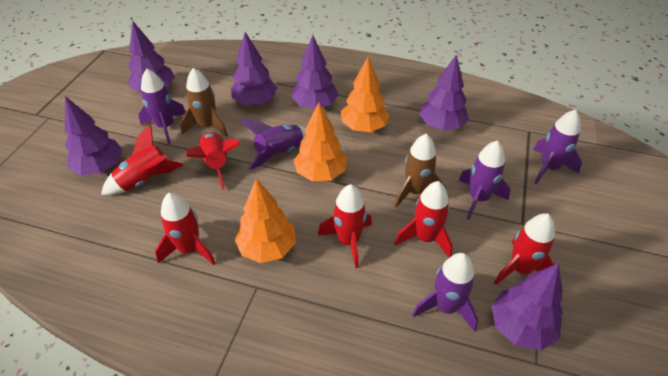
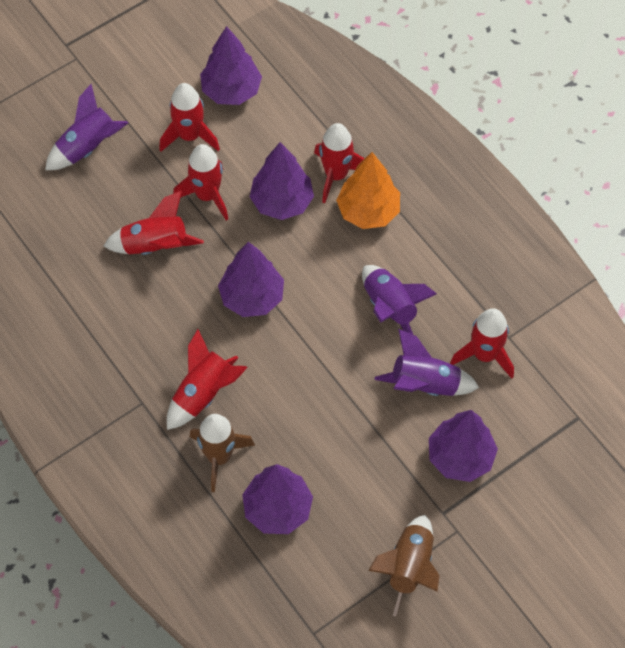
orange tree: 3 -> 1
purple rocket: 5 -> 3
purple tree: 6 -> 5

